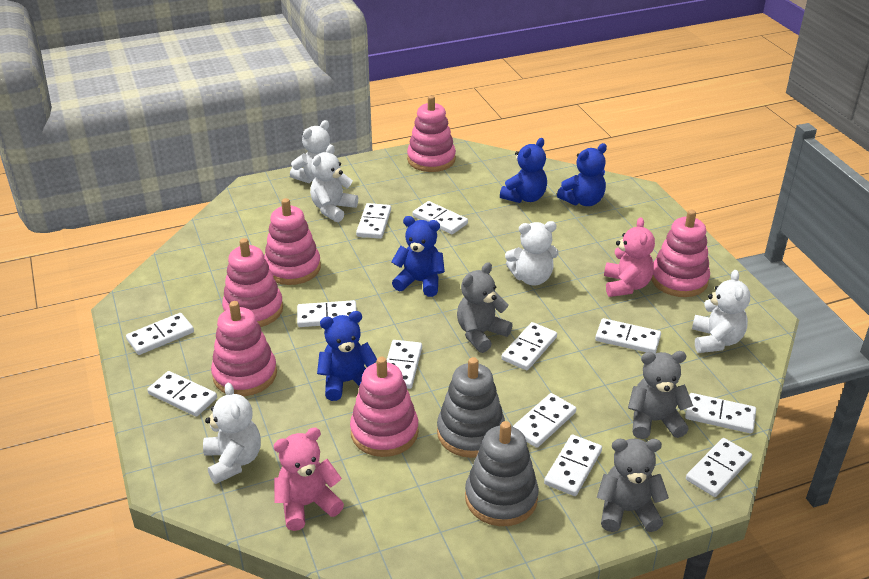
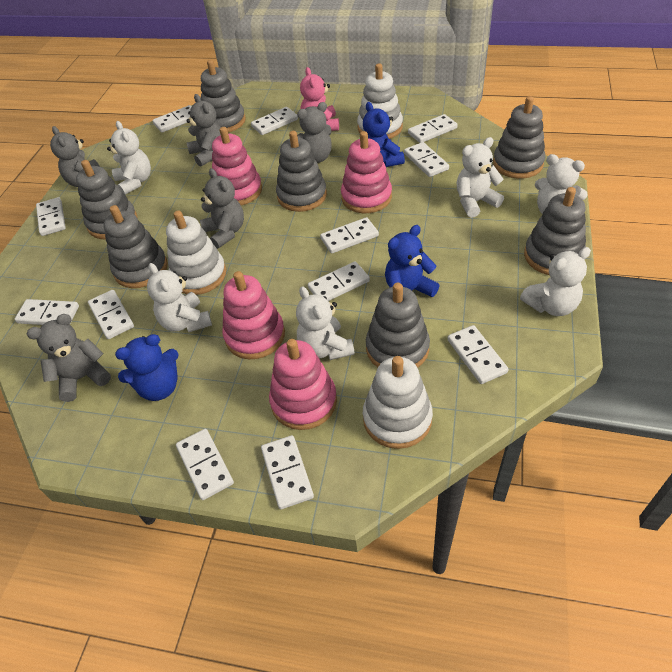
blue teddy bear: 4 -> 3
grey stacking toy: 2 -> 7
grey teddy bear: 3 -> 5
pink stacking toy: 6 -> 4
pink teddy bear: 2 -> 1
white stacking toy: 0 -> 3
white teddy bear: 5 -> 6

